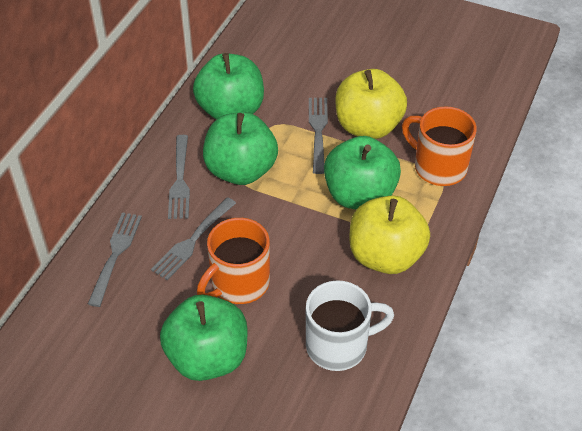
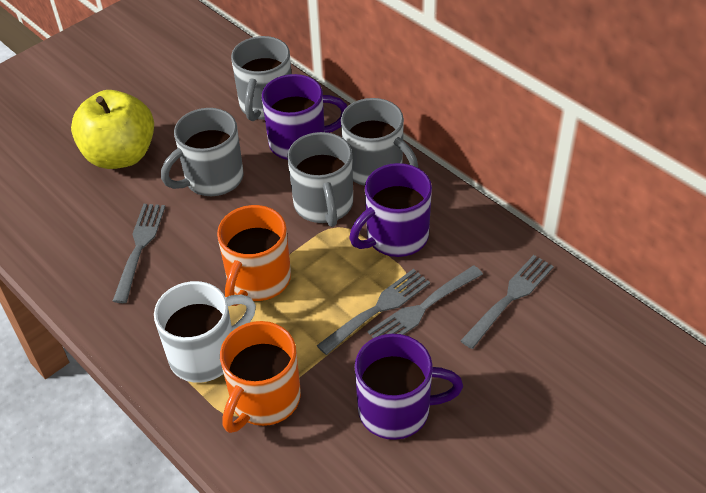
green apple: 4 -> 0
grey mug: 0 -> 4
purple mug: 0 -> 3
yellow apple: 2 -> 1

